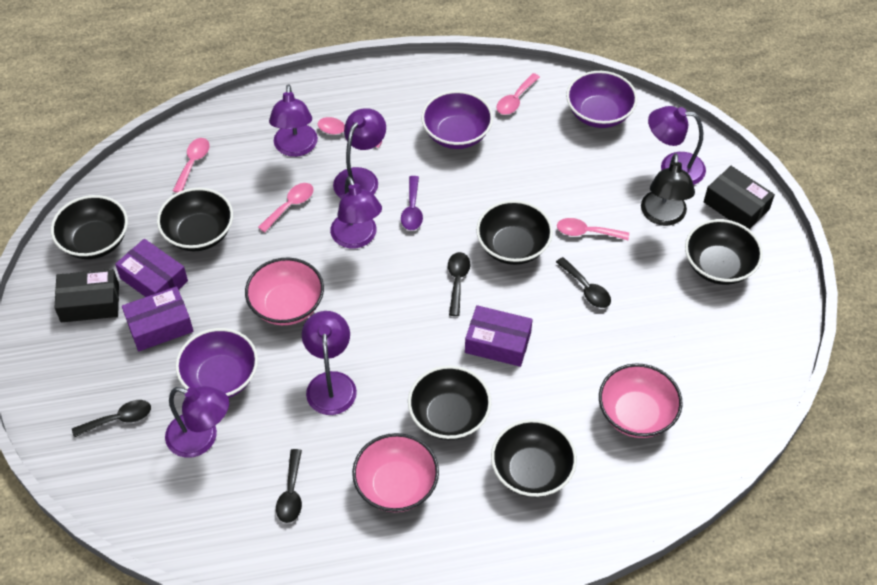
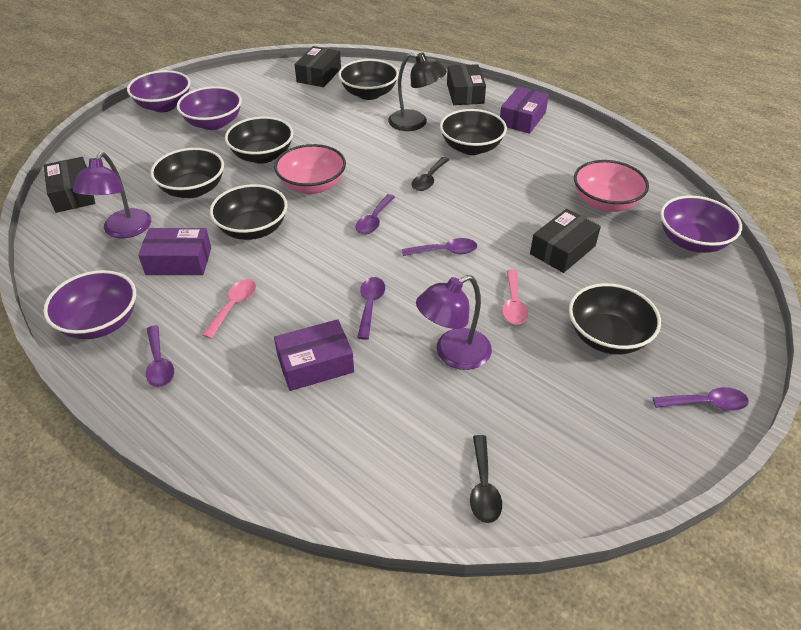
black box: 2 -> 4
black spoon: 4 -> 2
pink bowl: 3 -> 2
pink spoon: 5 -> 2
purple bowl: 3 -> 4
purple lamp: 6 -> 2
purple spoon: 1 -> 5

